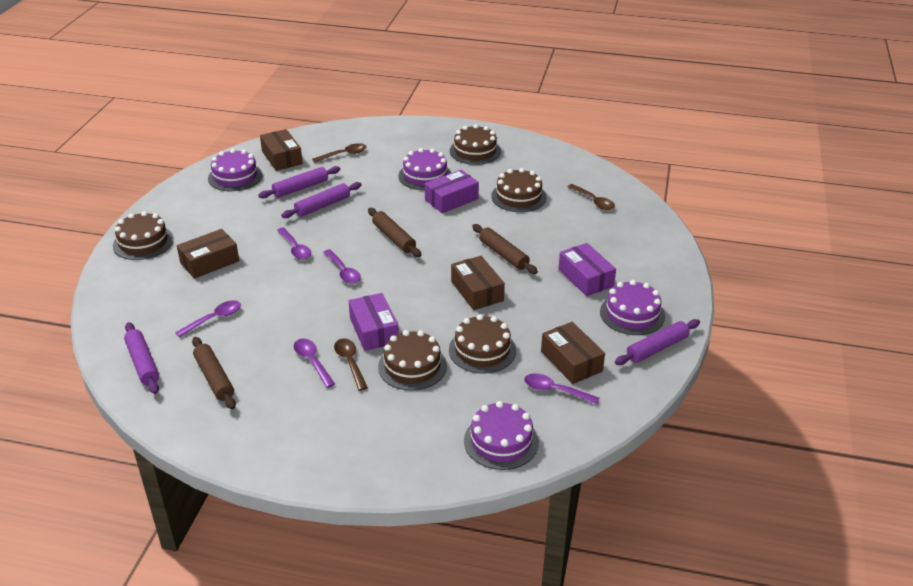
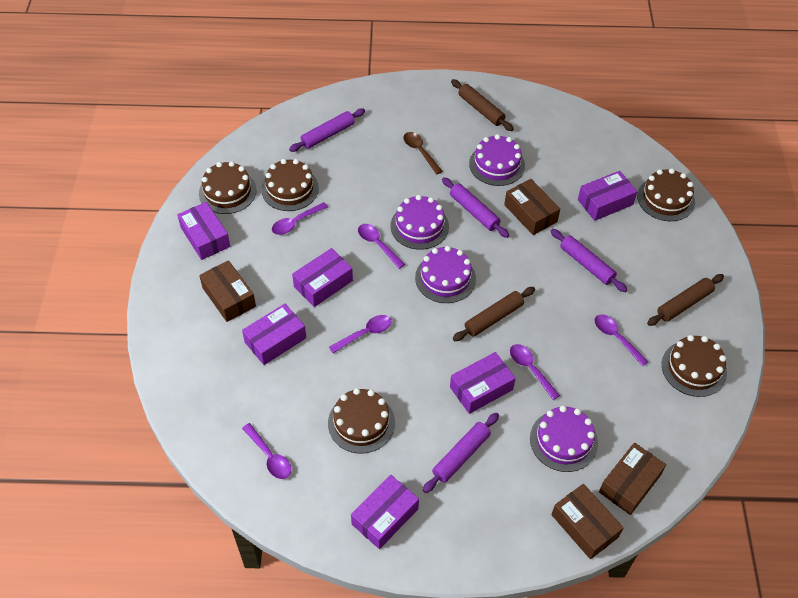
brown spoon: 3 -> 1
purple box: 3 -> 6
purple spoon: 5 -> 6

